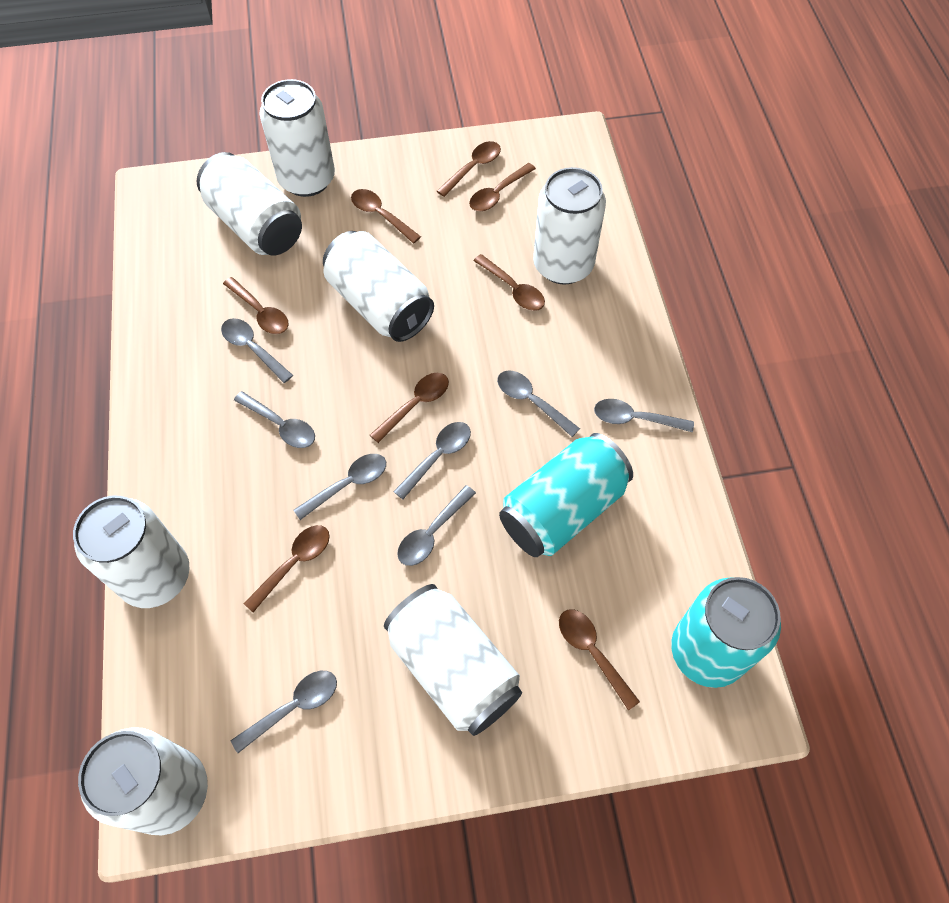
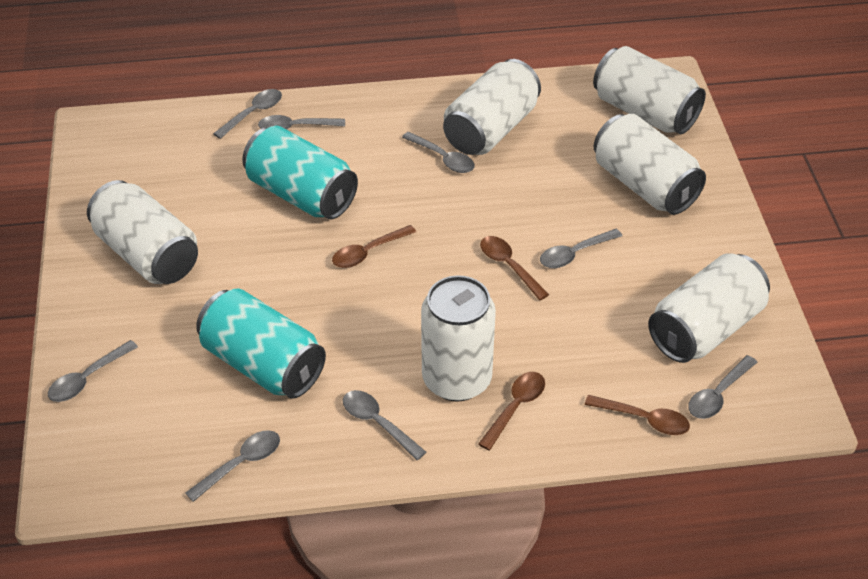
brown spoon: 8 -> 4
white can: 7 -> 6

